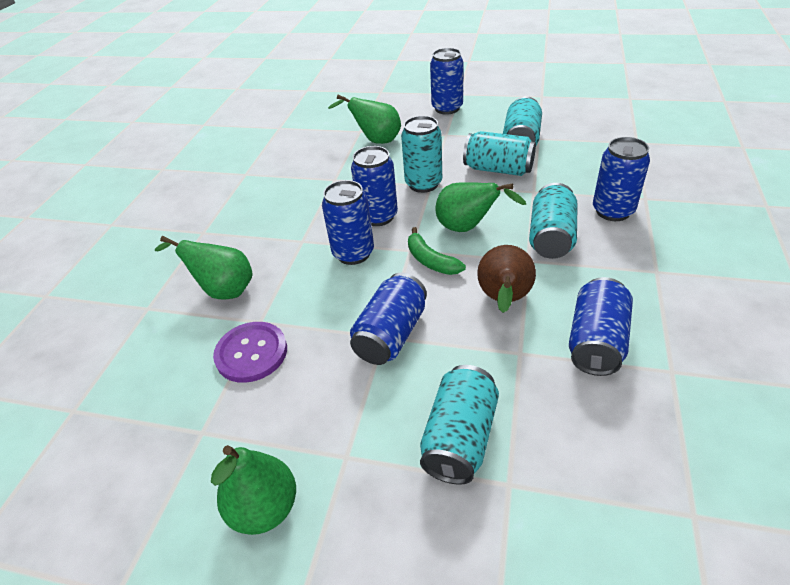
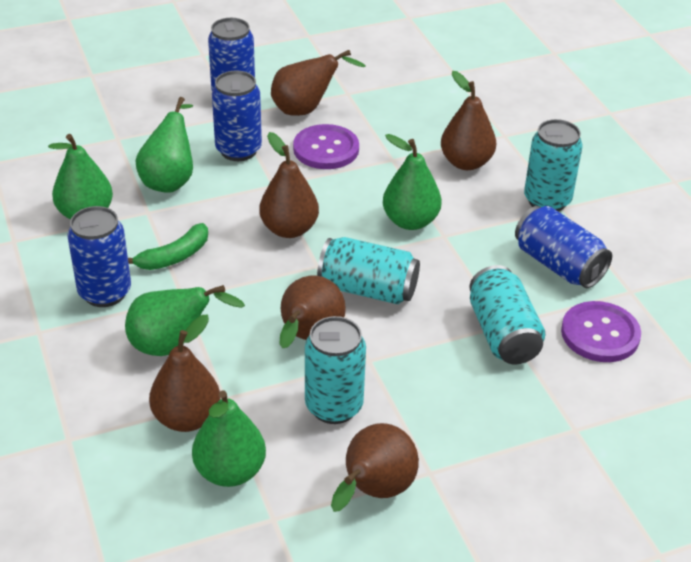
blue can: 6 -> 4
brown pear: 1 -> 6
green pear: 4 -> 5
purple button: 1 -> 2
turquoise can: 5 -> 4

